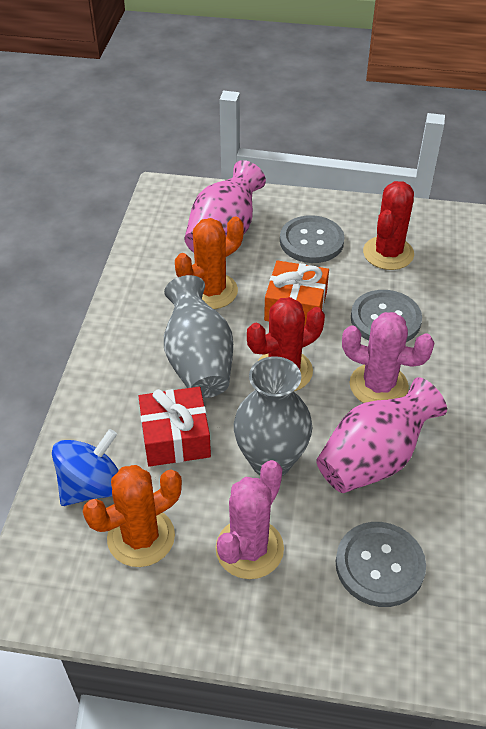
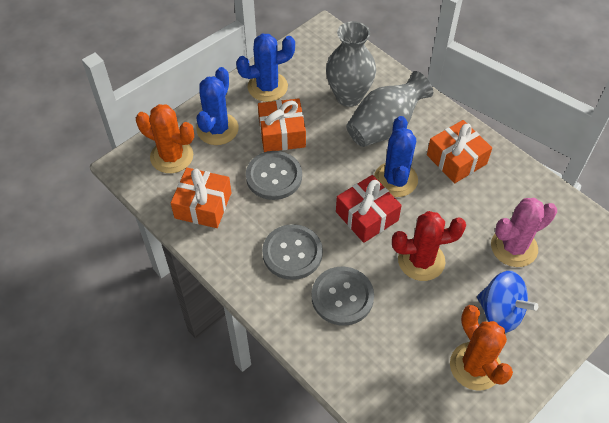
blue cactus: 0 -> 3
orange gift: 1 -> 3
pink cactus: 2 -> 1
pink vase: 2 -> 0
red cactus: 2 -> 1

